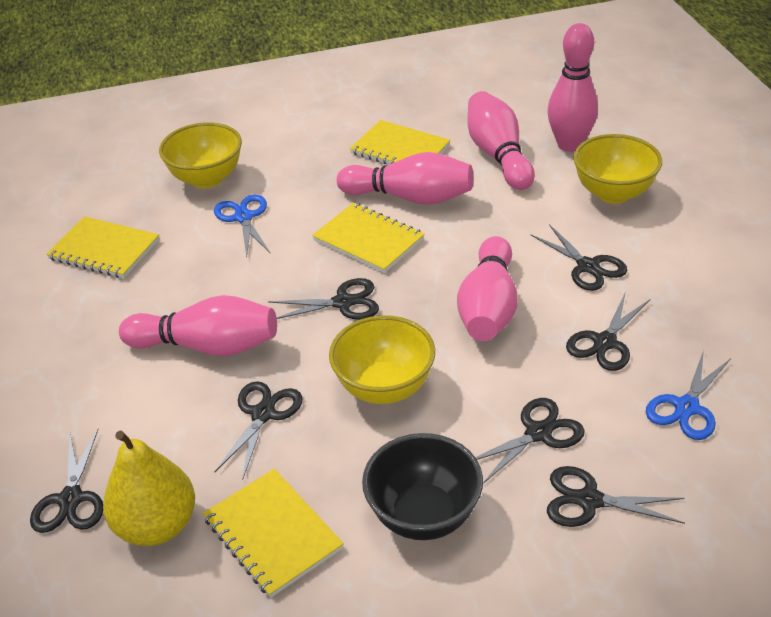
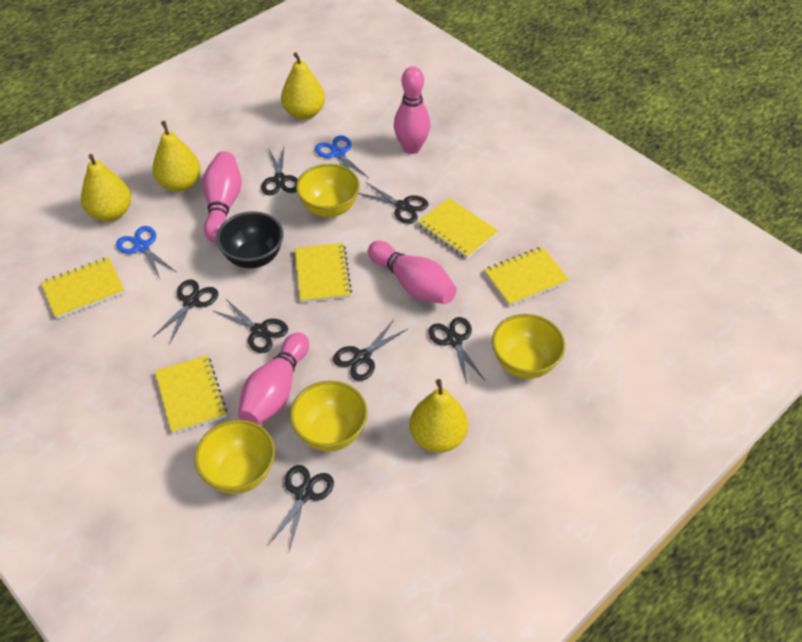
pink bowling pin: 5 -> 4
yellow bowl: 3 -> 4
yellow notebook: 4 -> 5
yellow pear: 1 -> 4

